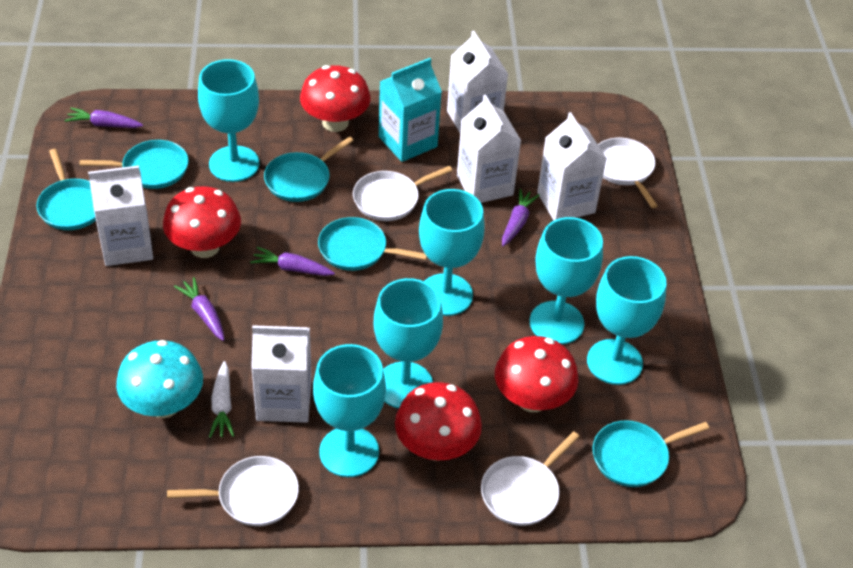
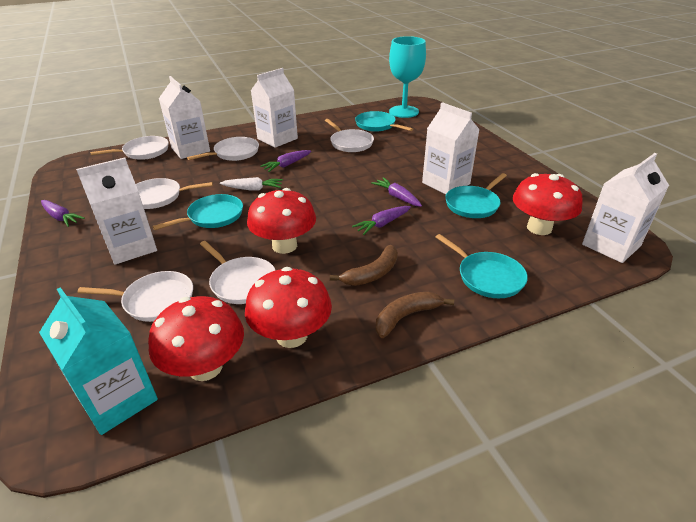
brown banana: 0 -> 2
turquoise goblet: 6 -> 1
turquoise mushroom: 1 -> 0
turquoise pan: 5 -> 4
white pan: 4 -> 6

